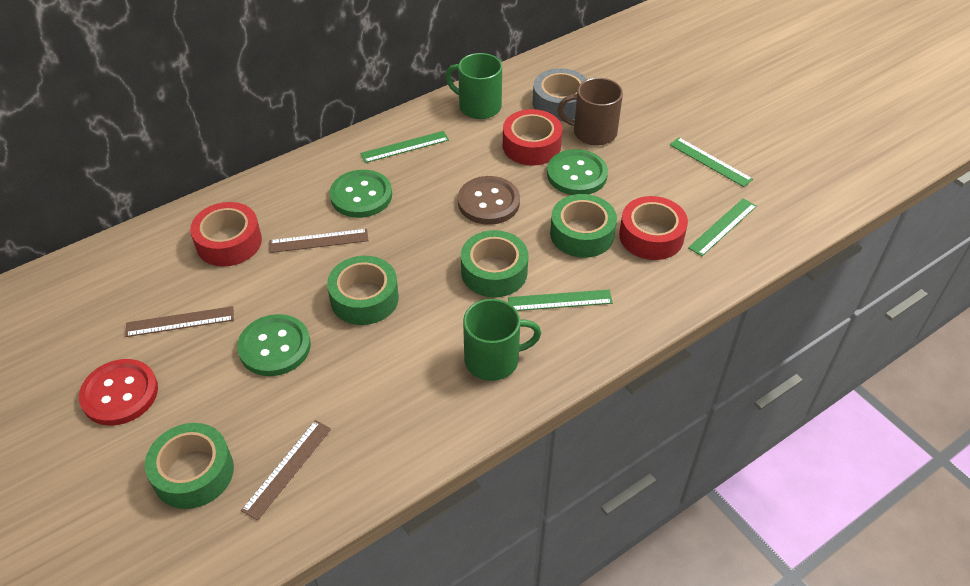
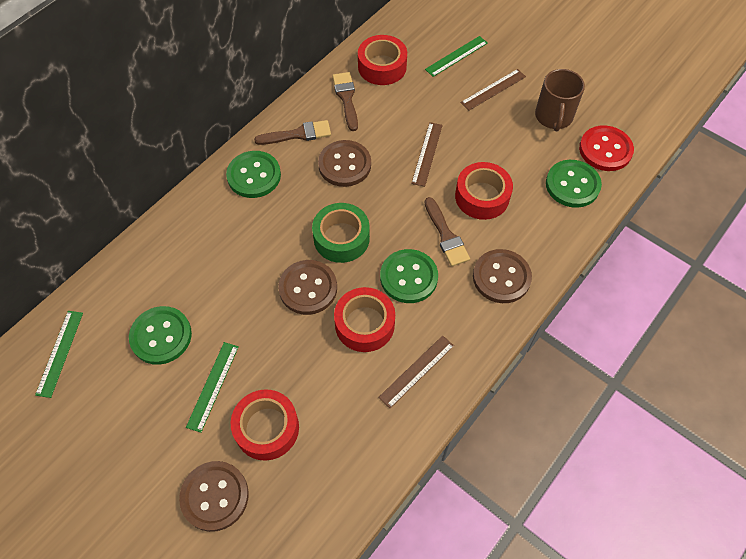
brown brush: 0 -> 3
brown button: 1 -> 4
green button: 3 -> 4
green mug: 2 -> 0
green ruler: 4 -> 3
green tape: 4 -> 1
grey tape: 1 -> 0
red tape: 3 -> 4

